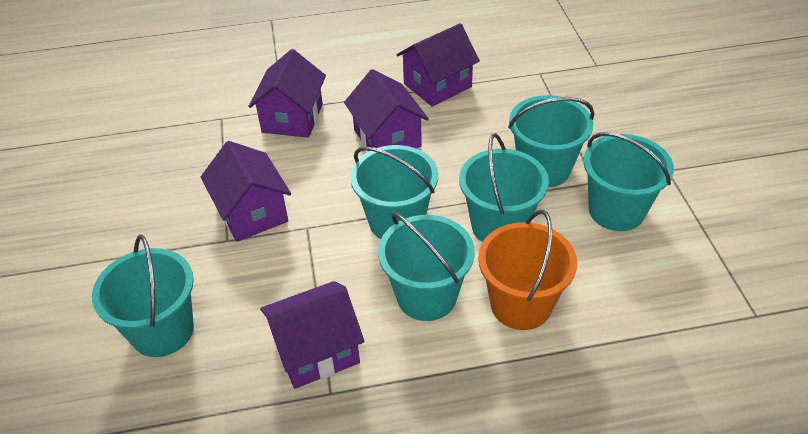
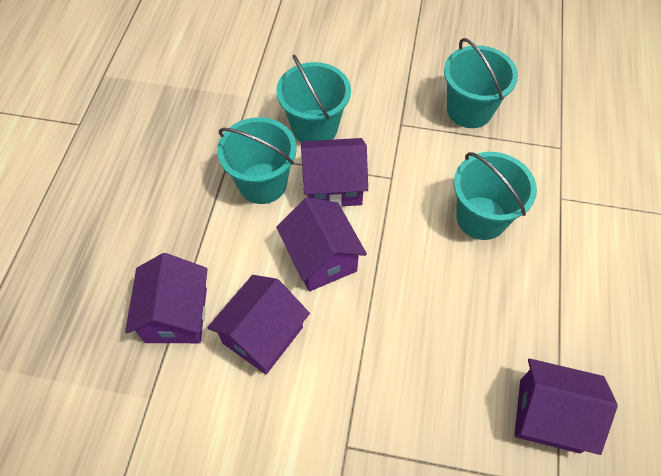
orange bucket: 1 -> 0
turquoise bucket: 6 -> 4

